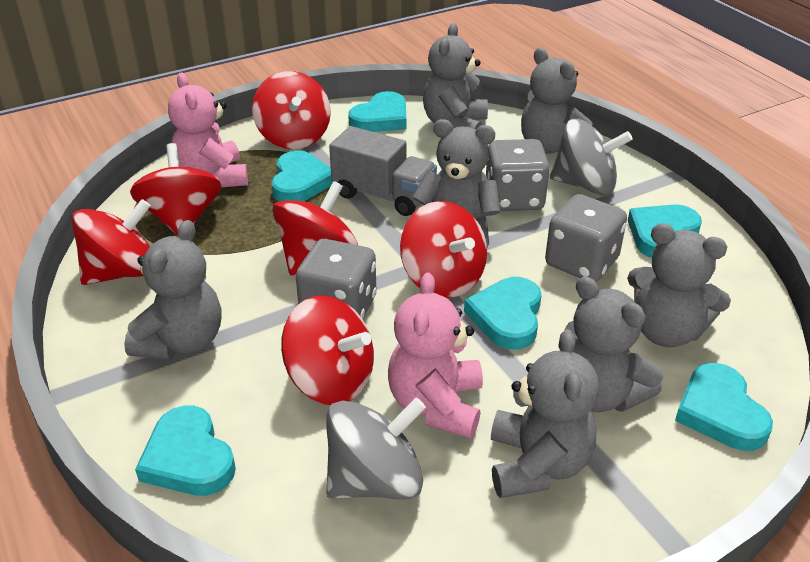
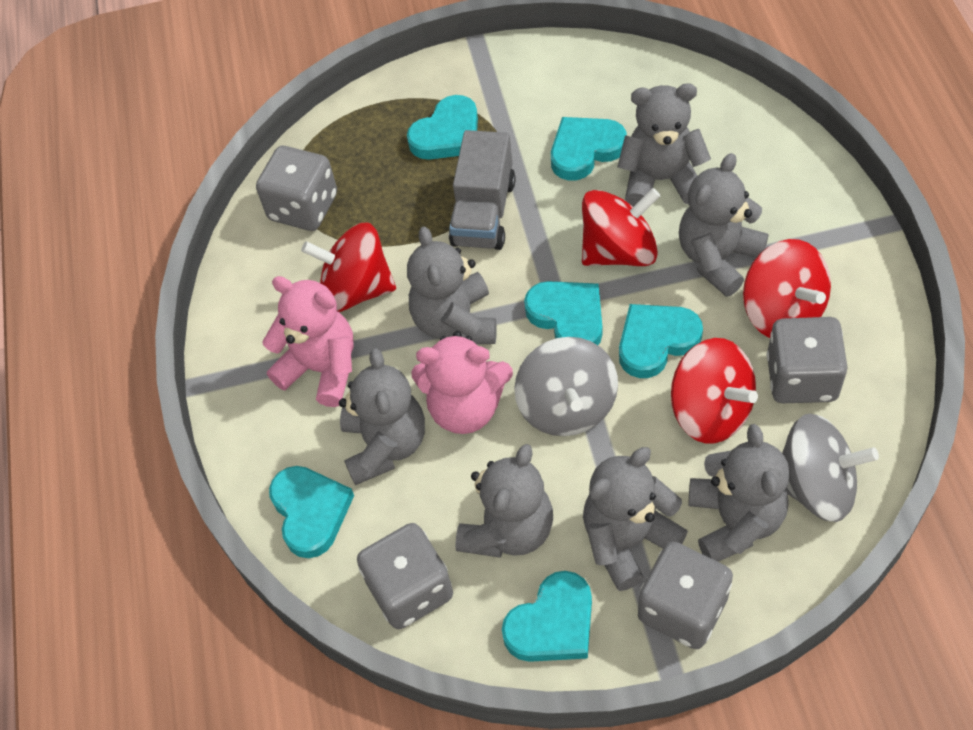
grey dice: 3 -> 4
red spinning top: 6 -> 4

